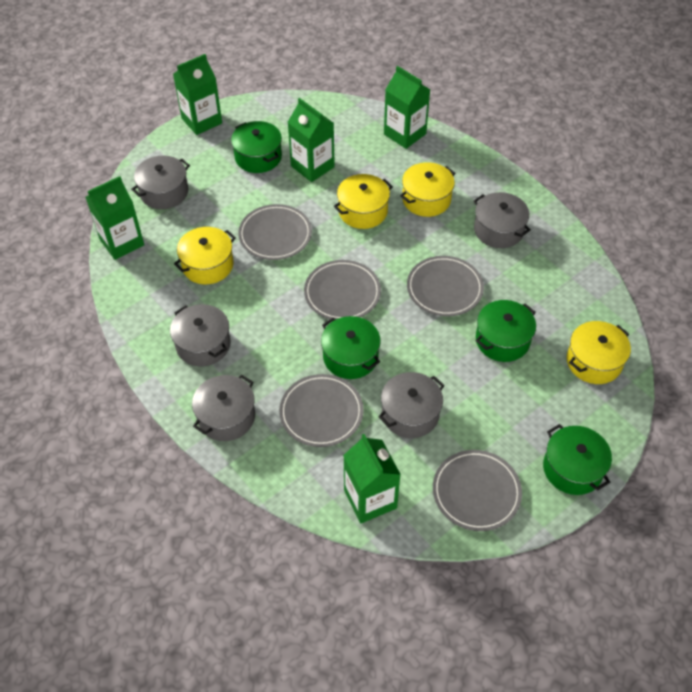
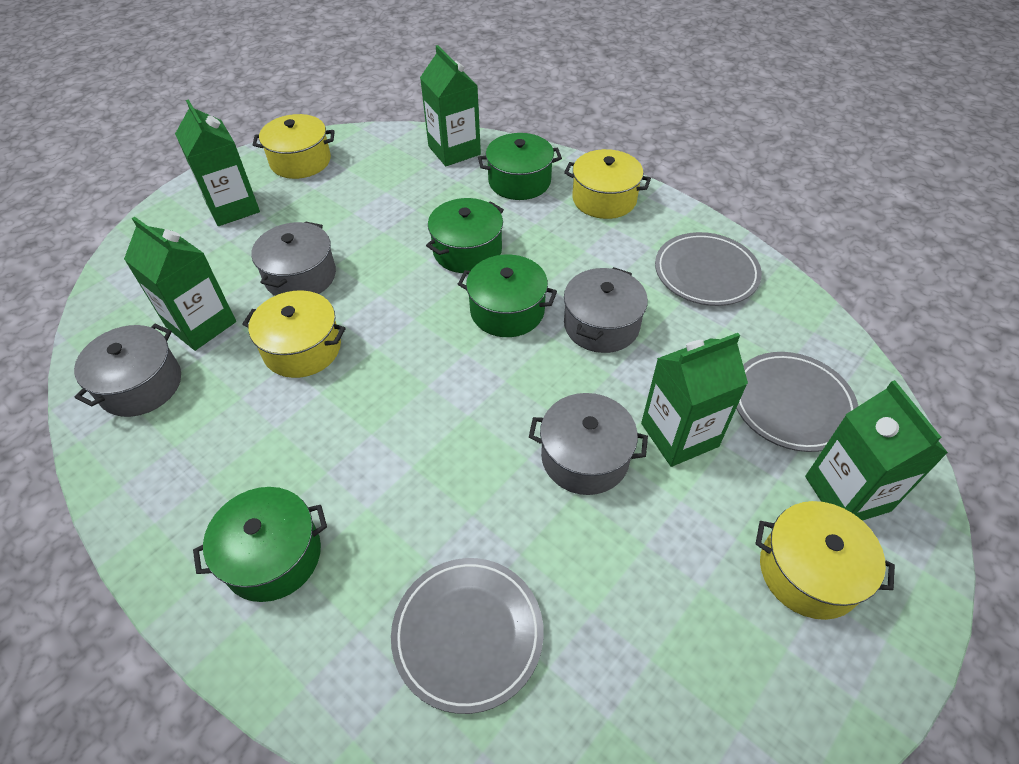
grey plate: 5 -> 3
grey pot: 5 -> 4

